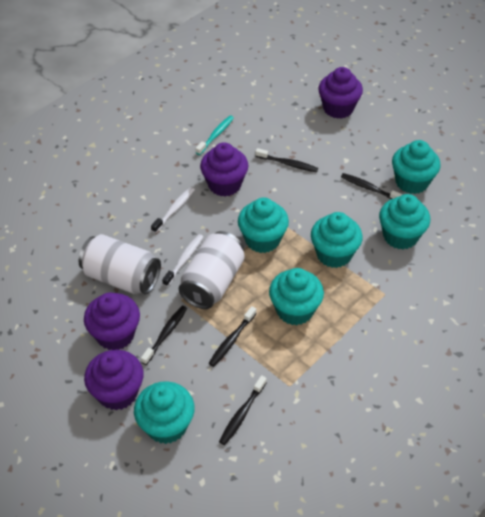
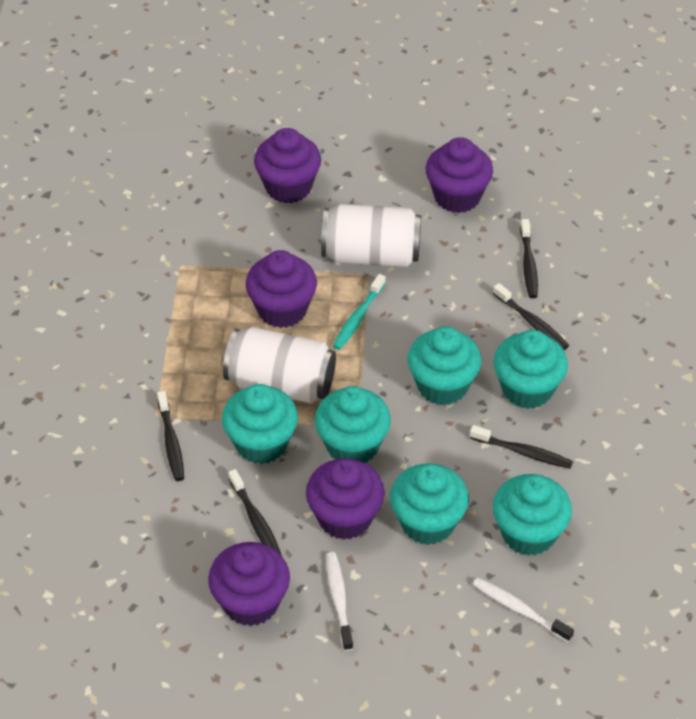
purple cupcake: 4 -> 5

